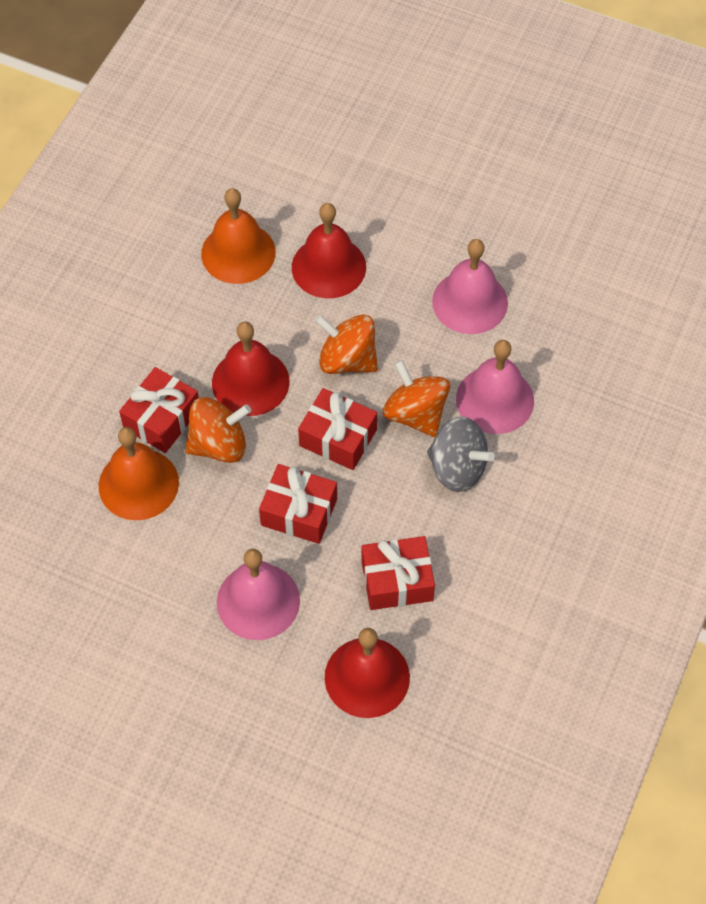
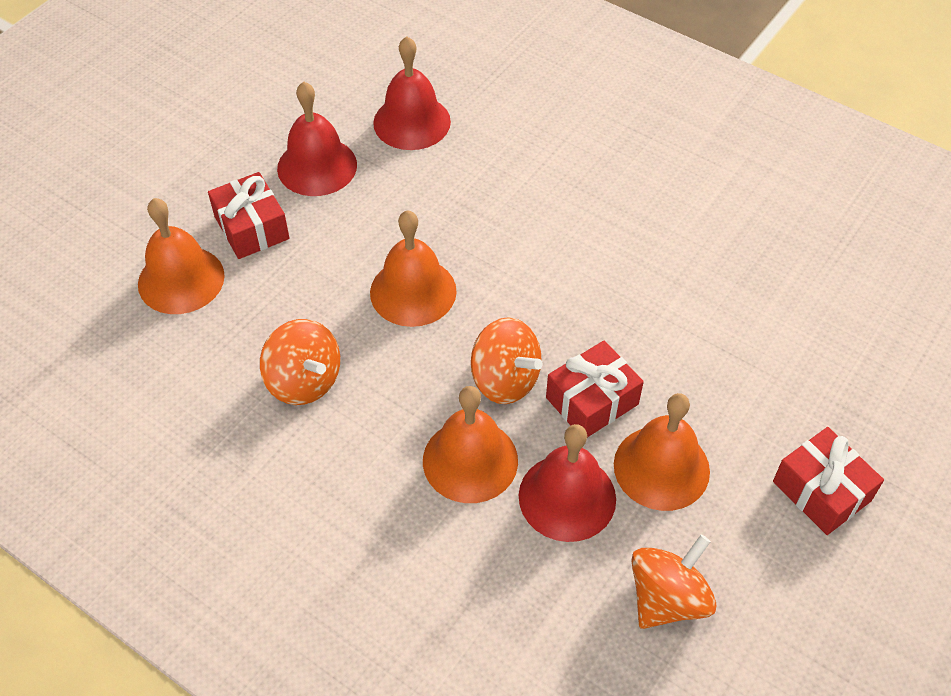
grey spinning top: 1 -> 0
orange bell: 2 -> 4
pink bell: 3 -> 0
red gift: 4 -> 3

